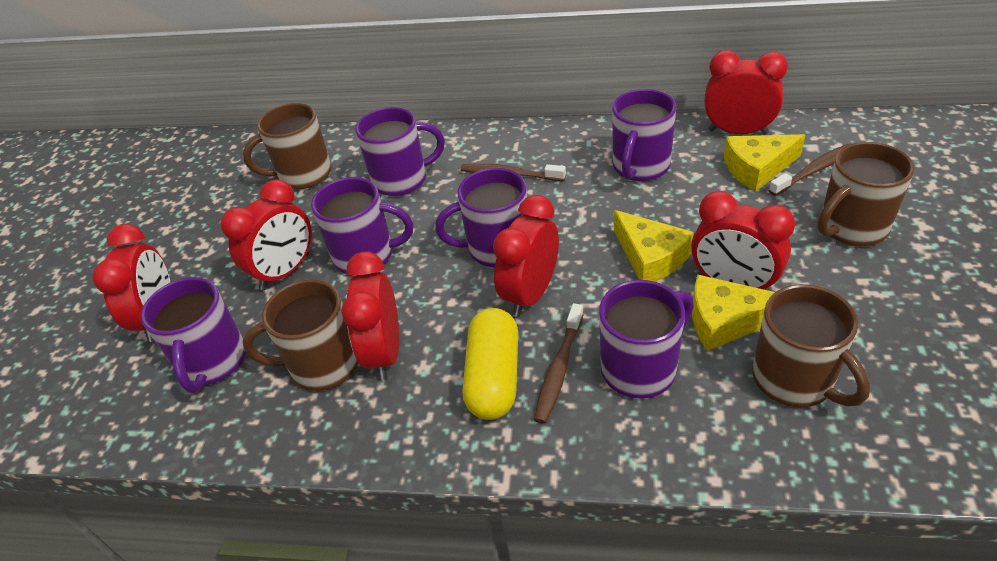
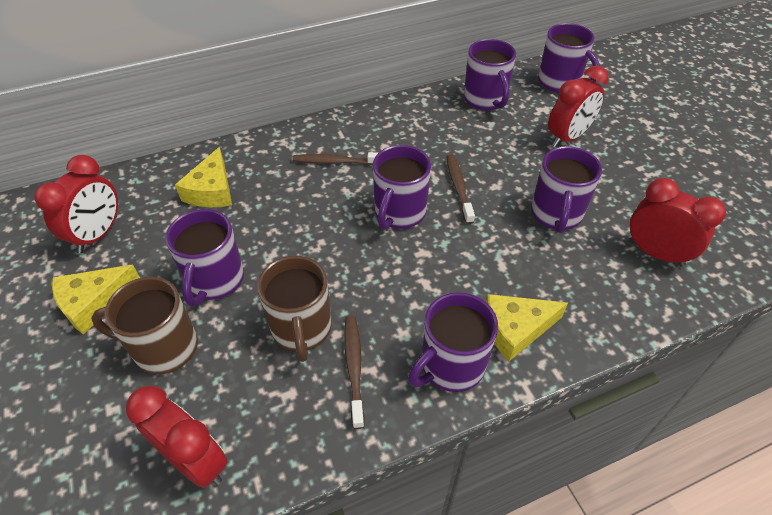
brown mug: 4 -> 2
red clock: 6 -> 4
yellow capsule: 1 -> 0

